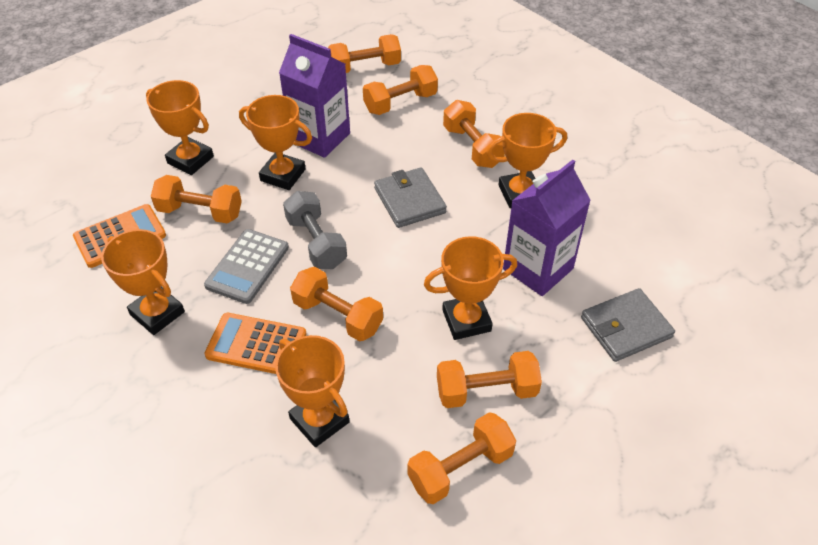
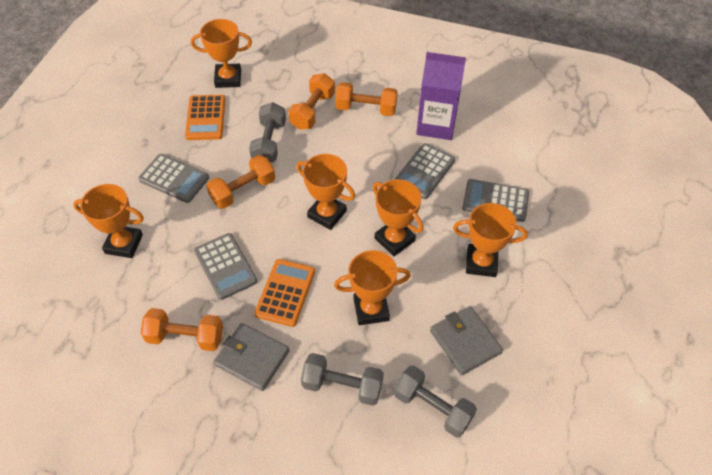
grey calculator: 1 -> 4
grey dumbbell: 1 -> 3
orange dumbbell: 7 -> 4
purple carton: 2 -> 1

